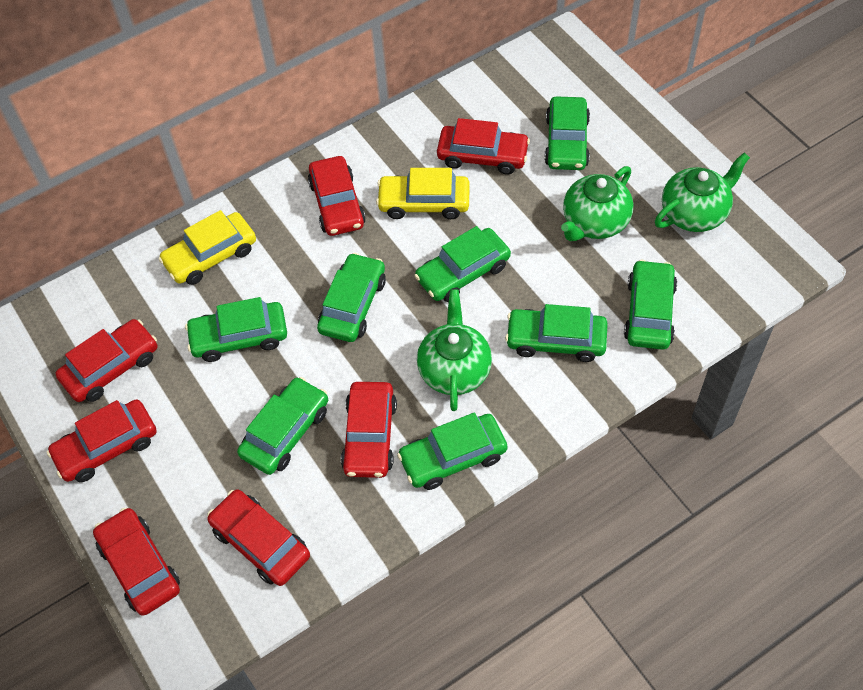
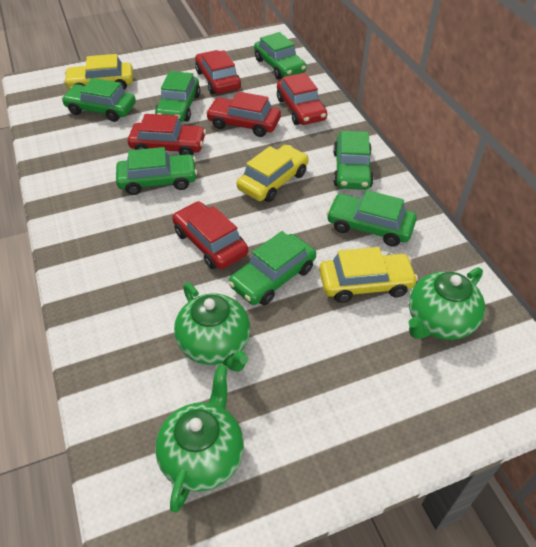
green car: 8 -> 7
red car: 7 -> 5
yellow car: 2 -> 3

